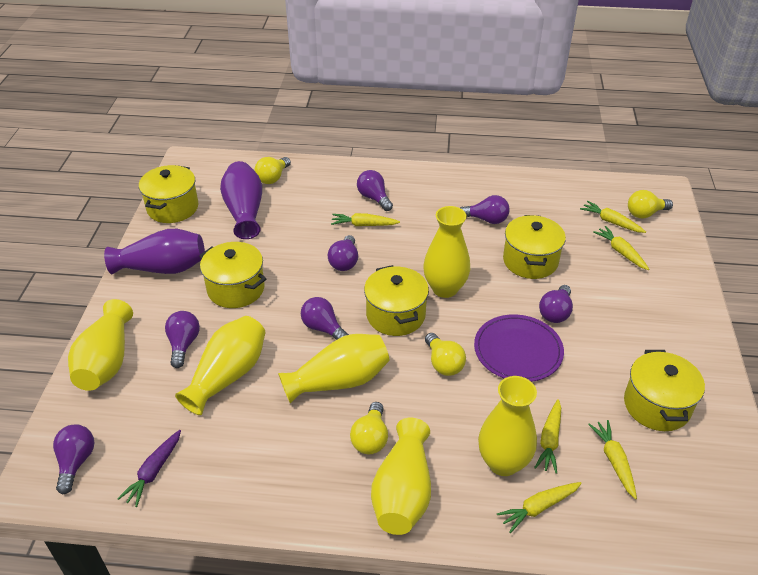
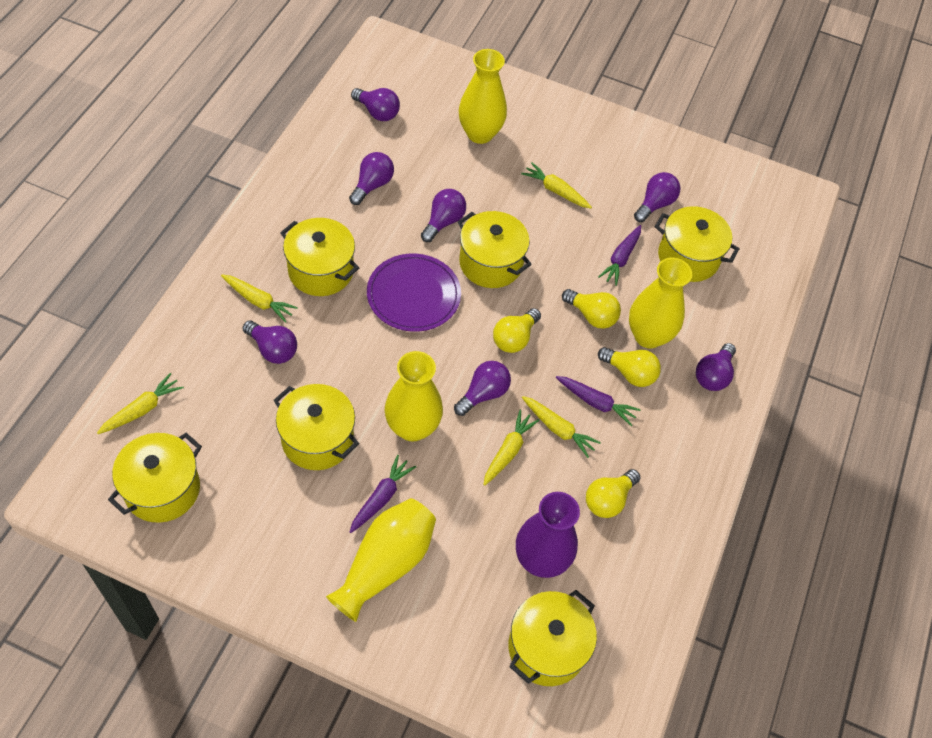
purple carrot: 1 -> 3
purple vase: 2 -> 1
yellow carrot: 6 -> 5
yellow pot: 5 -> 6
yellow vase: 6 -> 4

